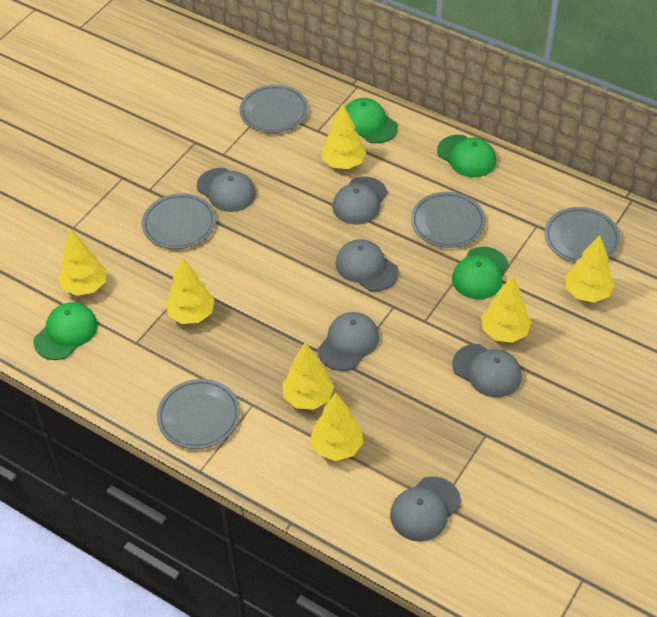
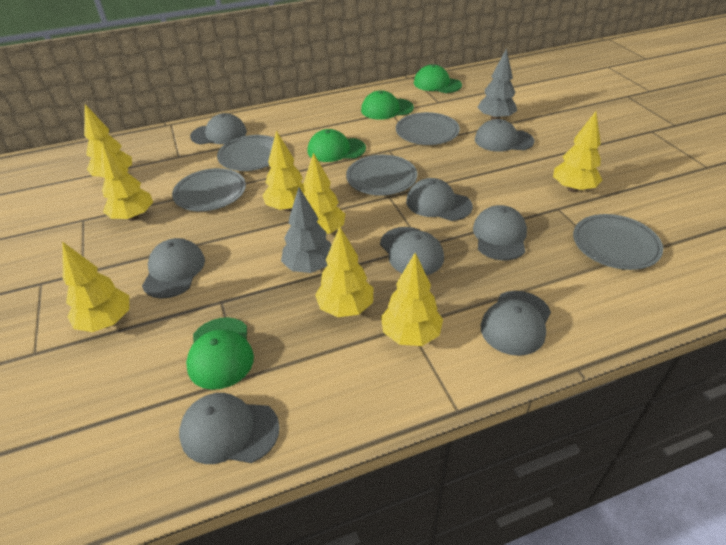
grey cap: 6 -> 8
grey tree: 0 -> 2
yellow tree: 7 -> 8

